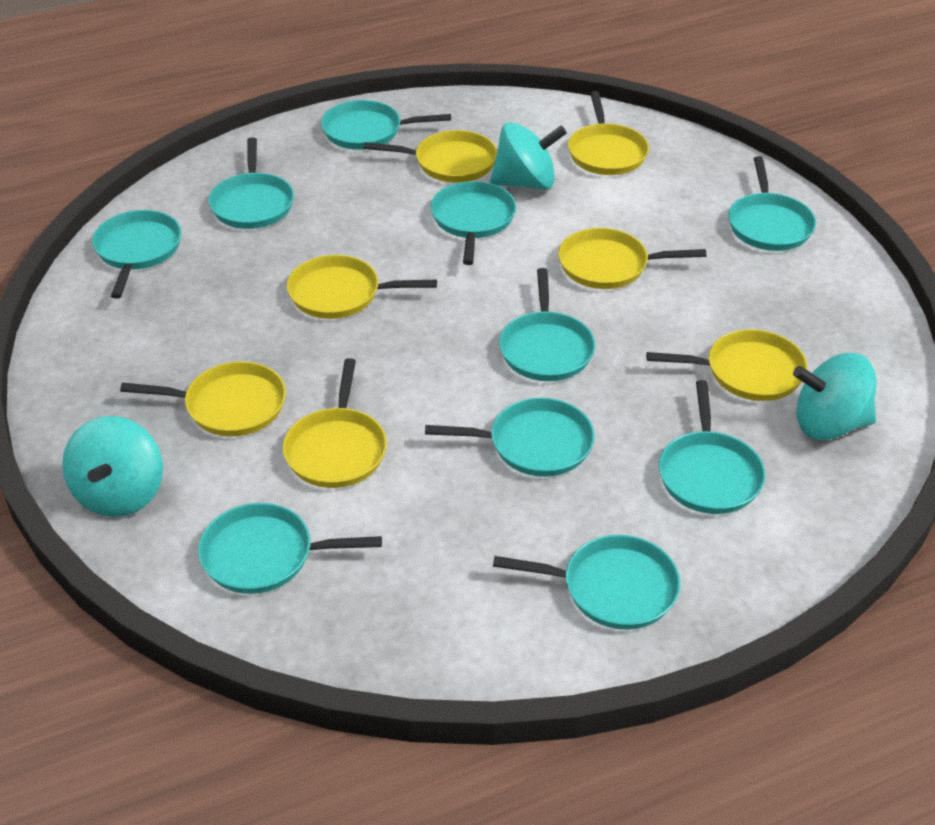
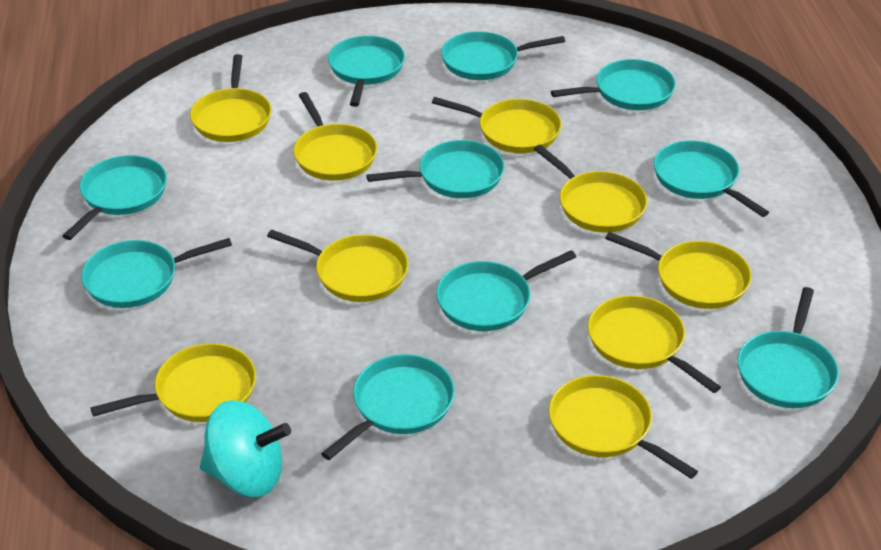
turquoise spinning top: 3 -> 1
yellow pan: 7 -> 9

